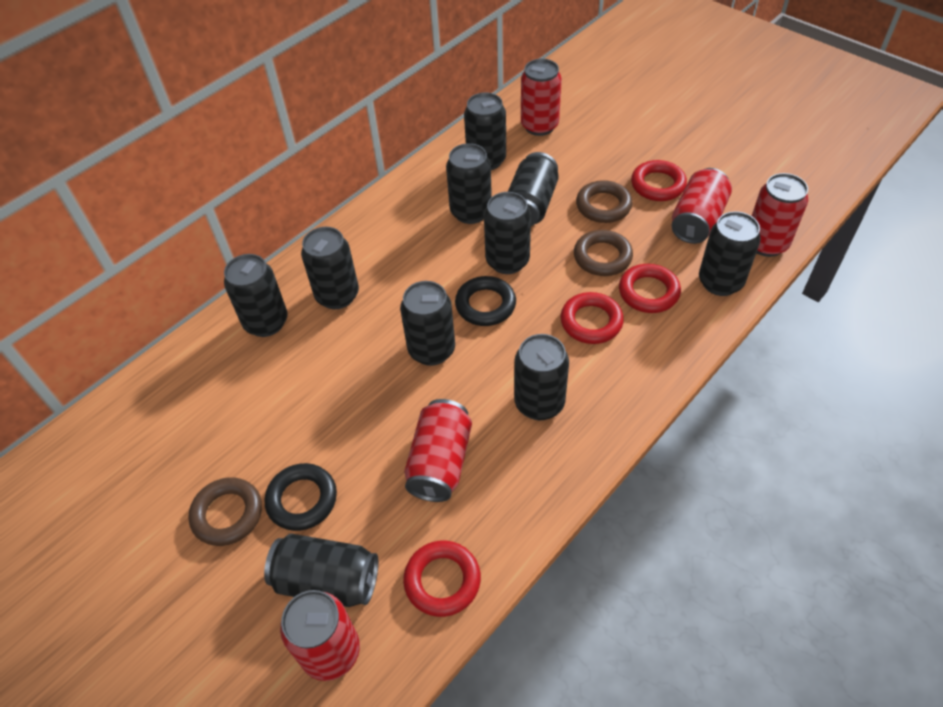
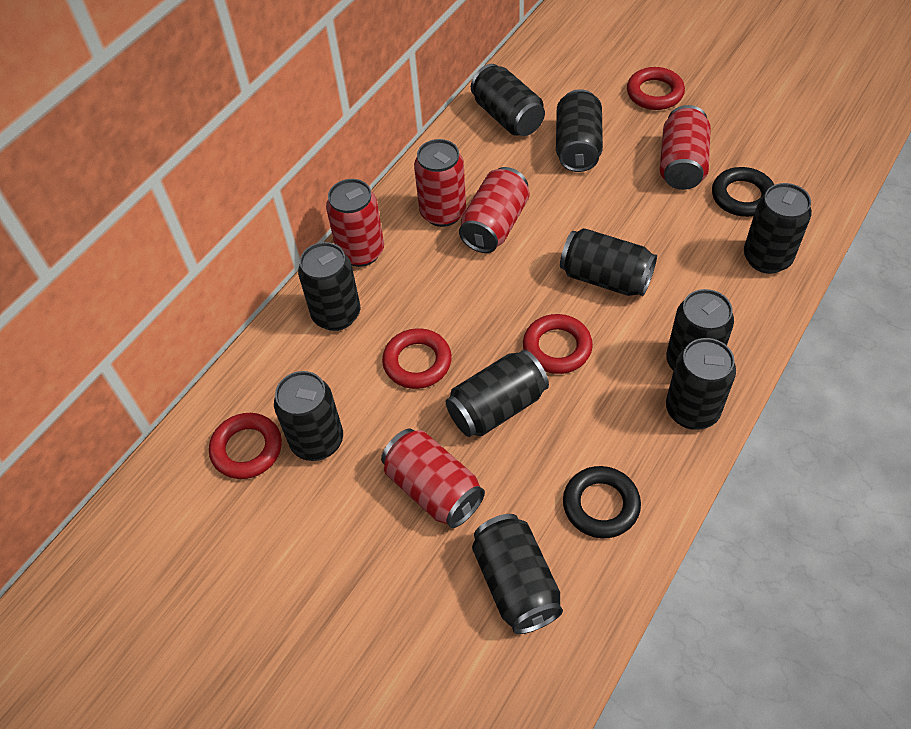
brown ring: 3 -> 0

